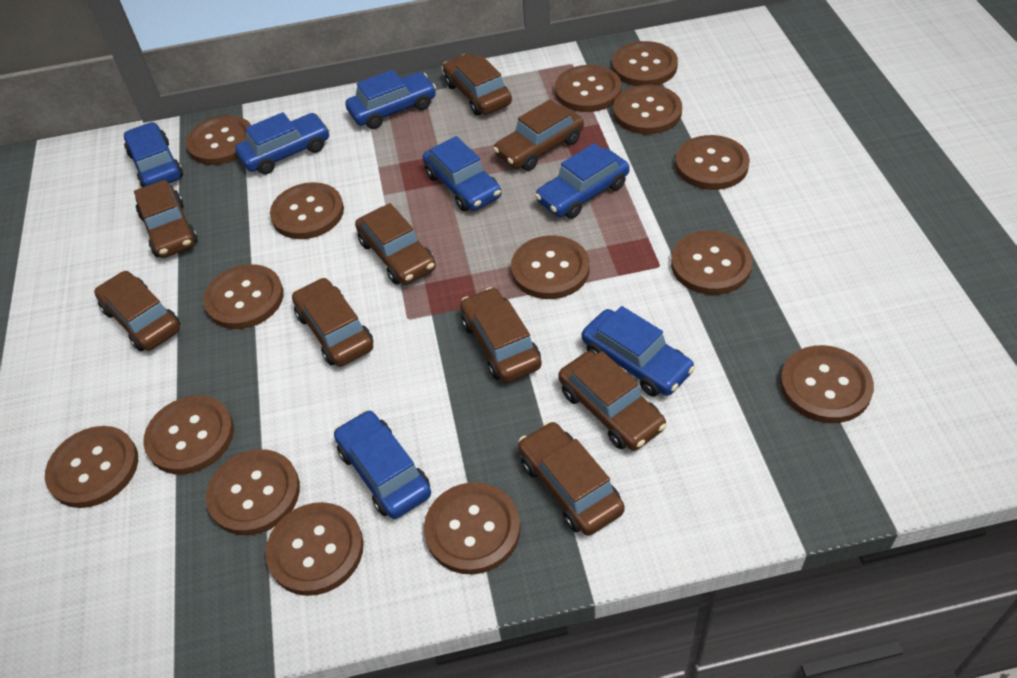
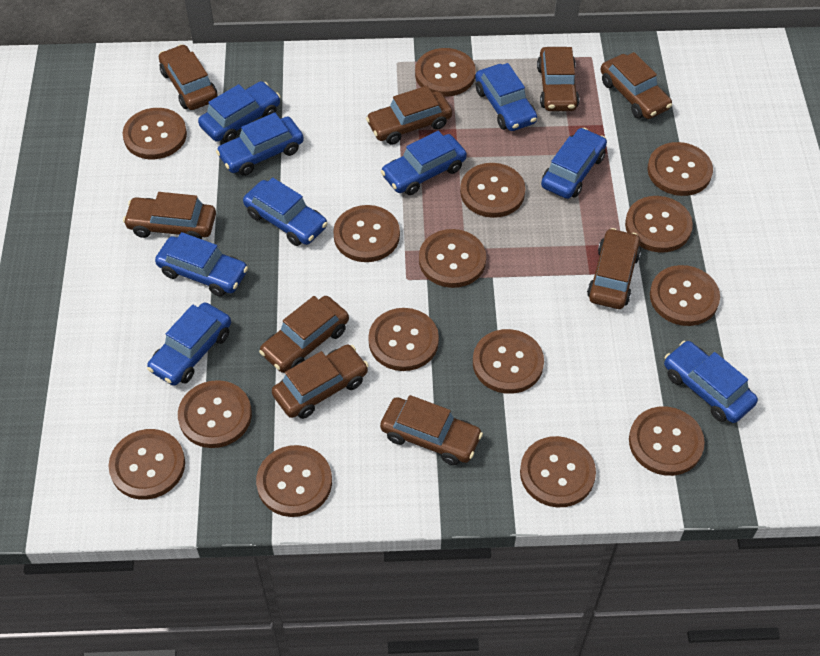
blue car: 7 -> 9

